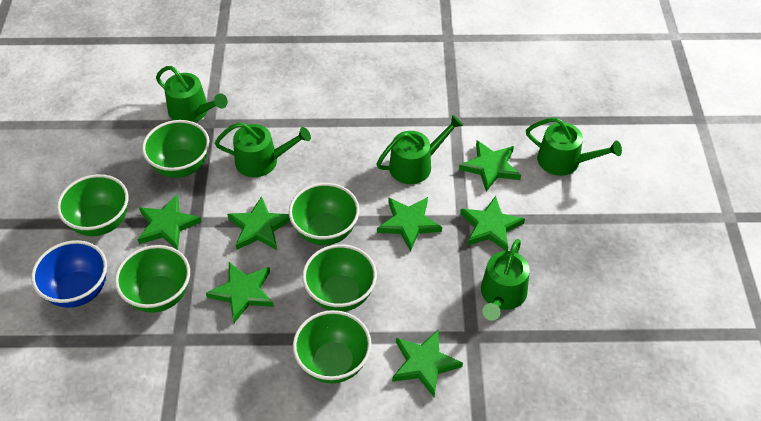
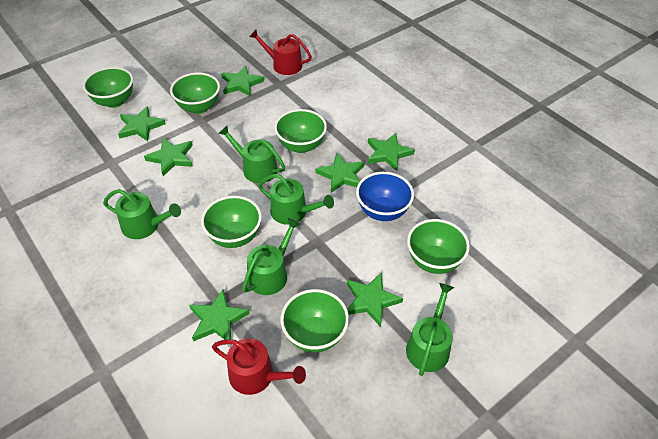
red watering can: 0 -> 2

